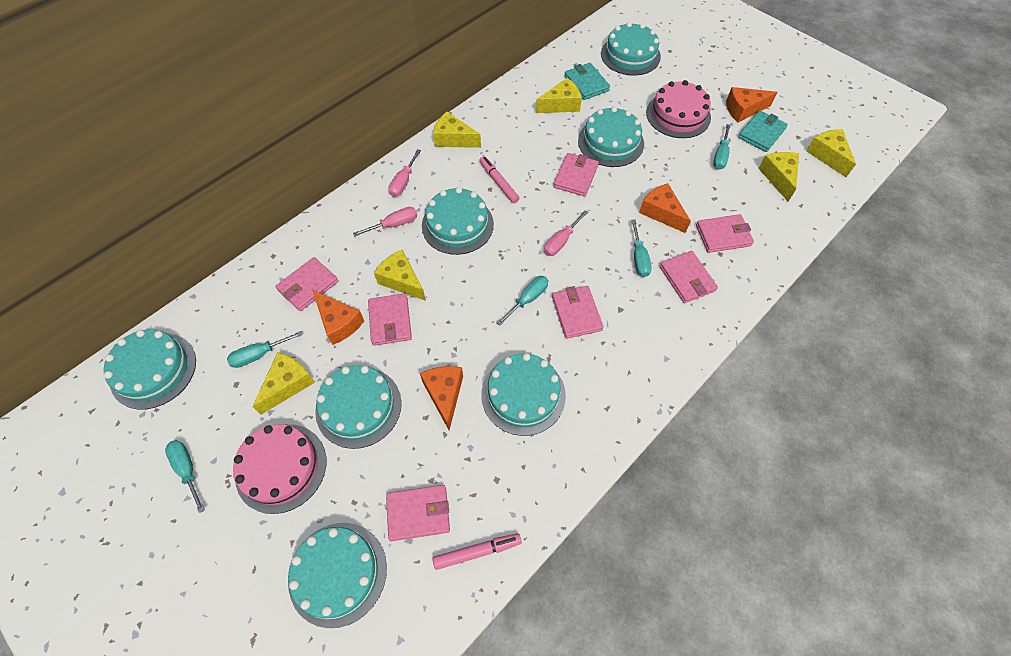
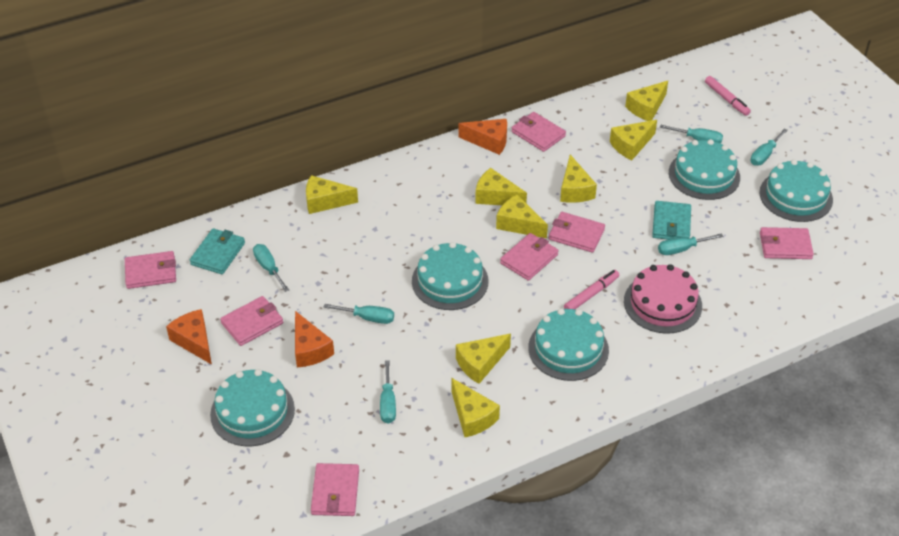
orange cheese: 4 -> 3
pink cake: 2 -> 1
pink screwdriver: 3 -> 0
turquoise cake: 7 -> 5
turquoise screwdriver: 5 -> 6
yellow cheese: 6 -> 8

